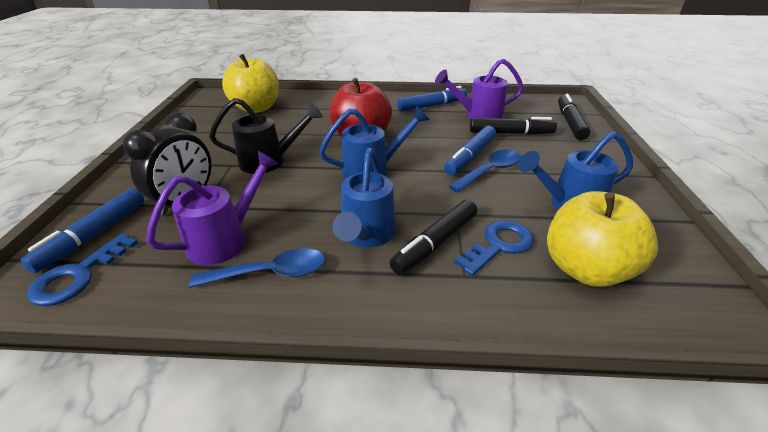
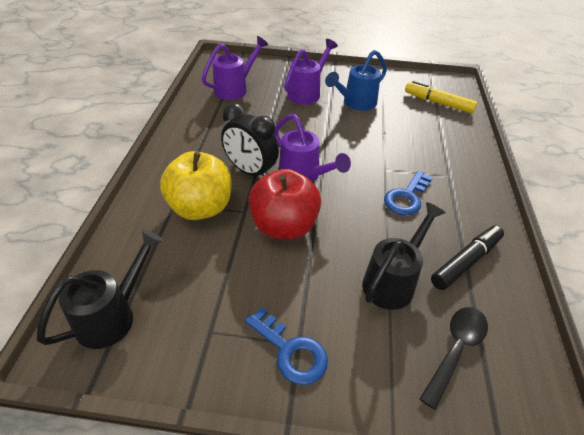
black marker: 3 -> 1
black spoon: 0 -> 1
black watering can: 1 -> 2
blue marker: 3 -> 0
blue spoon: 2 -> 0
blue watering can: 3 -> 1
purple watering can: 2 -> 3
yellow apple: 2 -> 1
yellow marker: 0 -> 1

